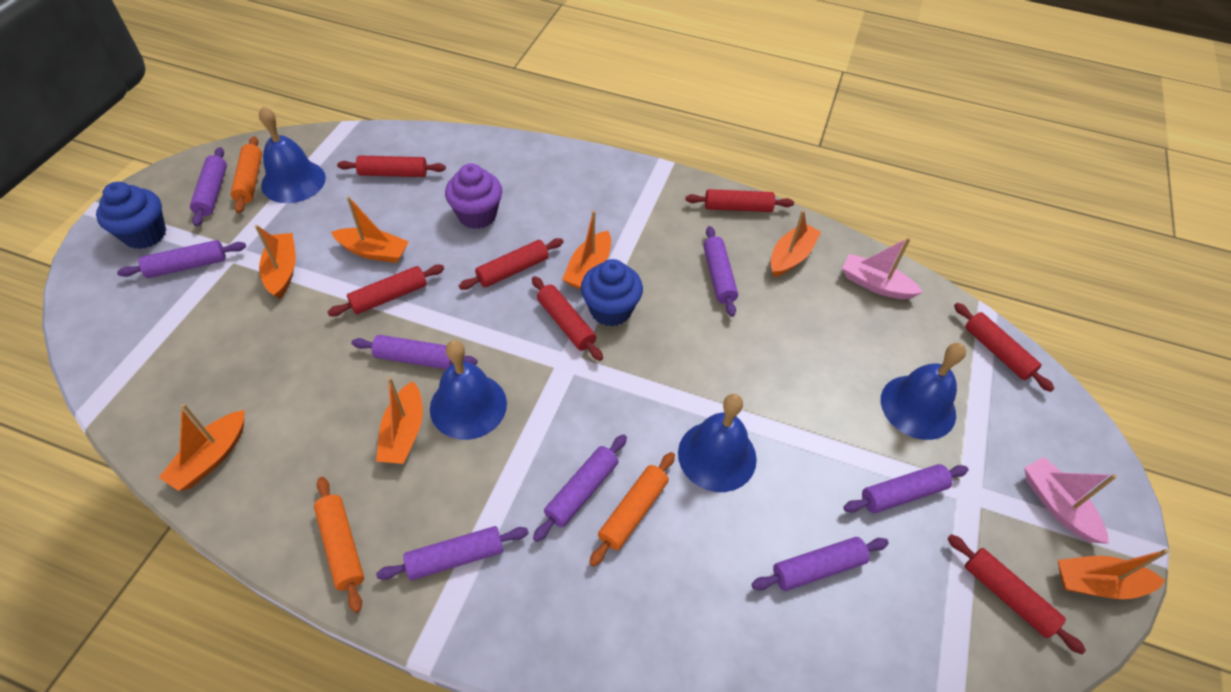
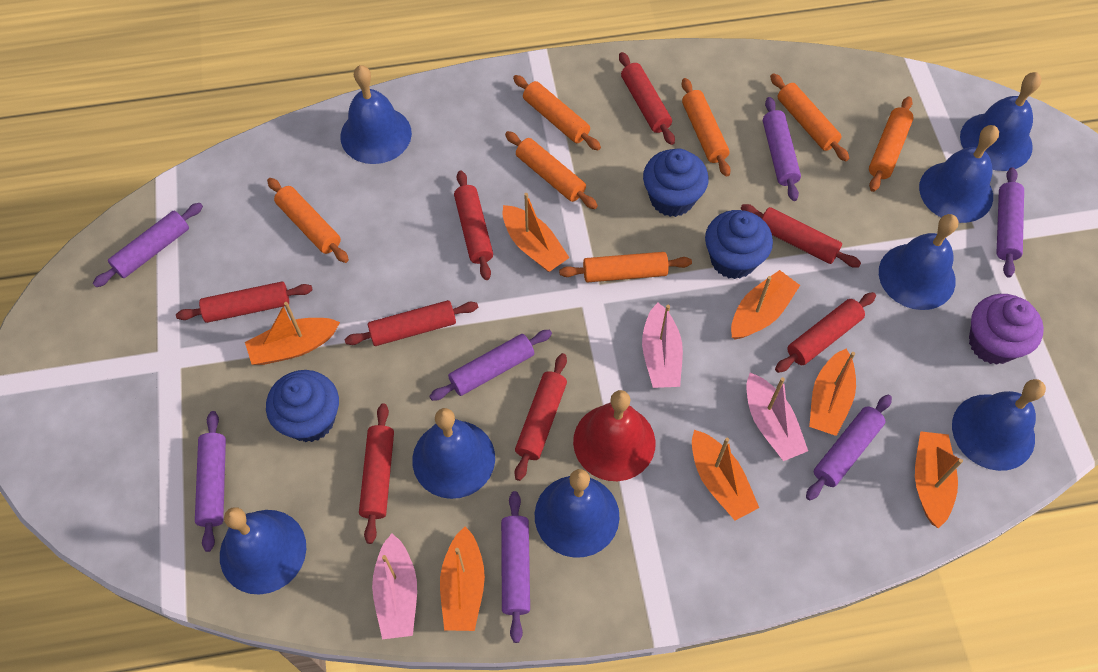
blue bell: 4 -> 8
blue cupcake: 2 -> 3
orange rolling pin: 3 -> 7
pink boat: 2 -> 3
purple rolling pin: 8 -> 7
red bell: 0 -> 1
red rolling pin: 7 -> 8

